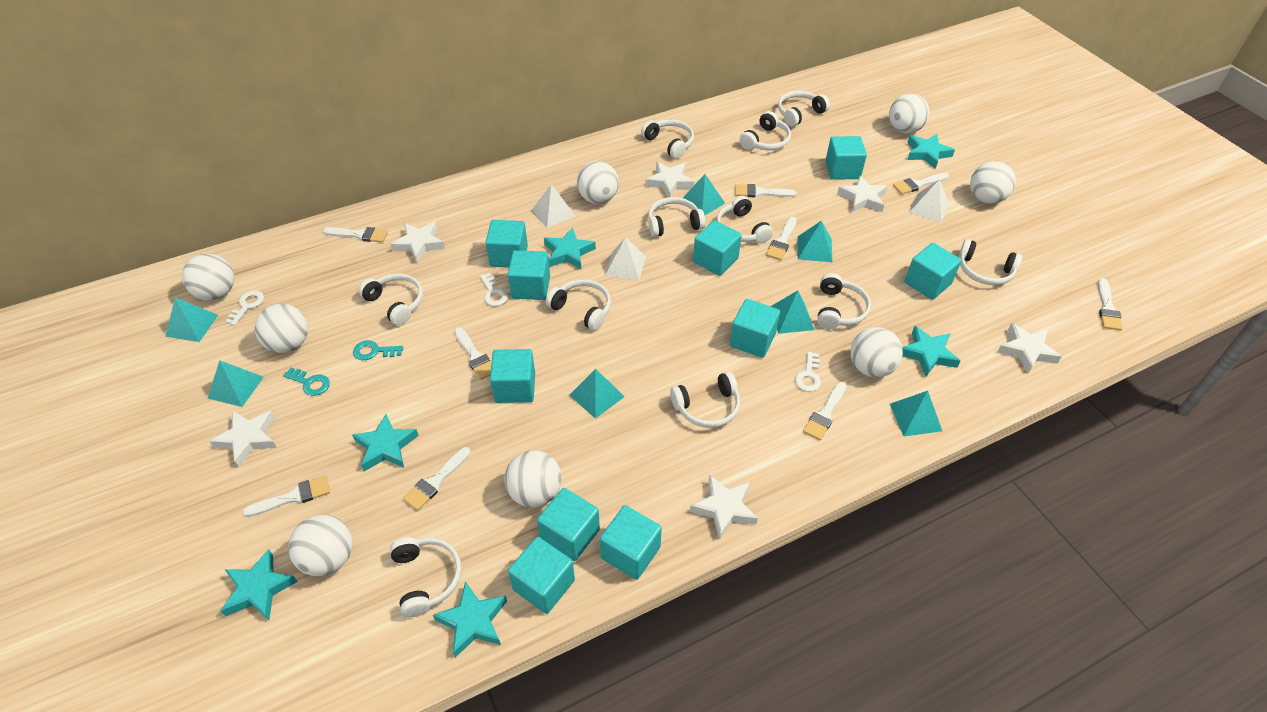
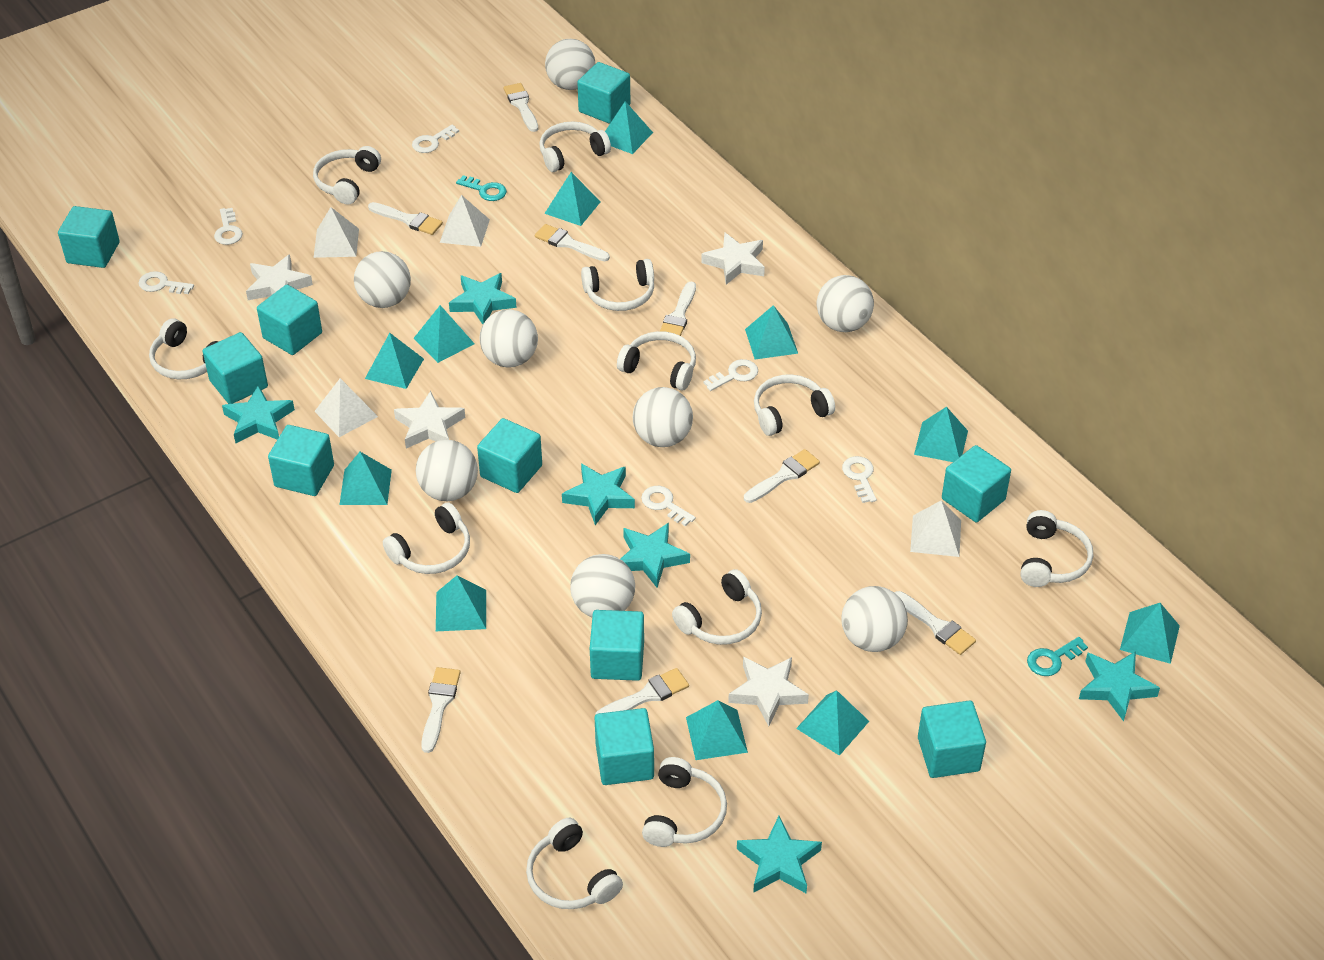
turquoise pyramid: 7 -> 11
white brush: 9 -> 8
white key: 3 -> 6
white pyramid: 3 -> 4
white star: 6 -> 4

